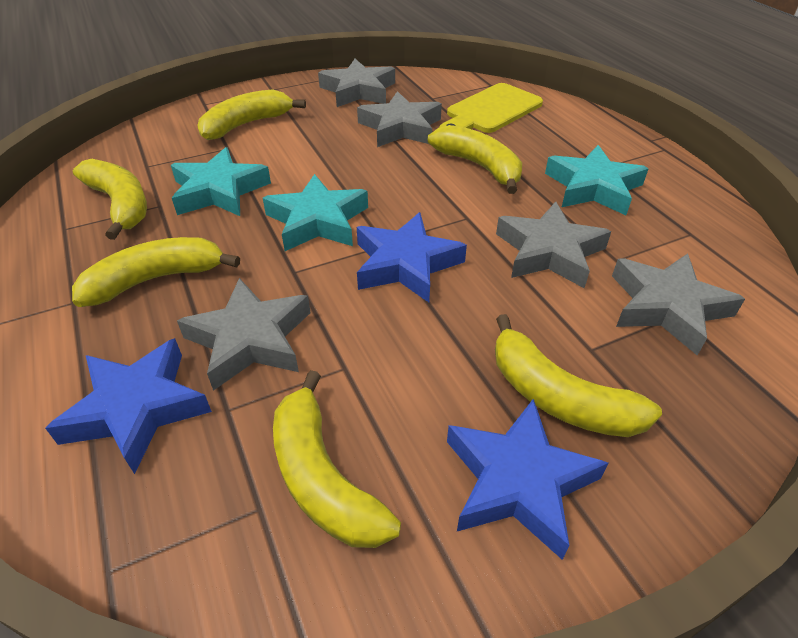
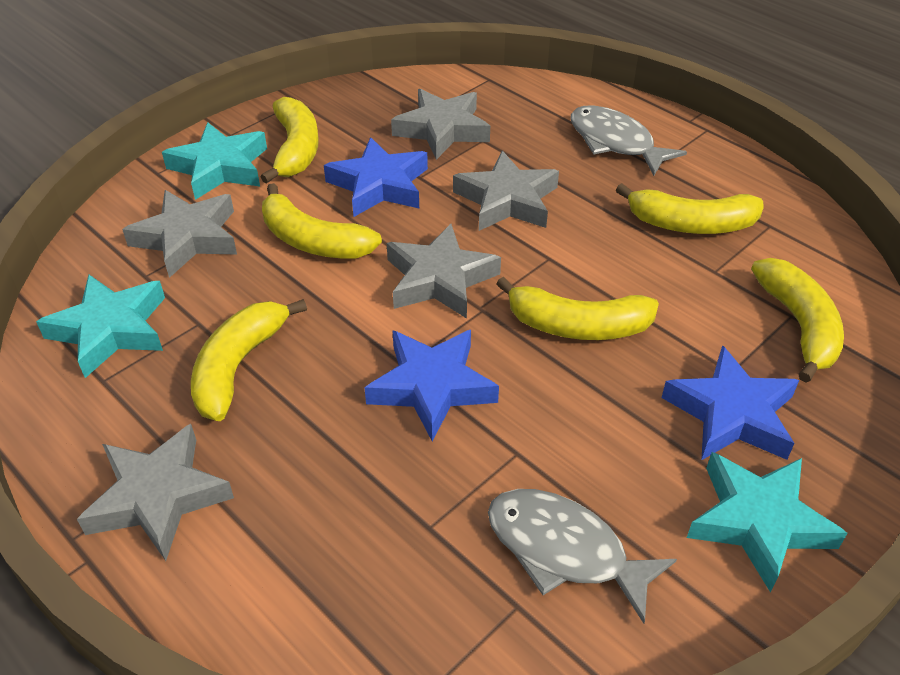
grey fish: 0 -> 2
yellow cutting board: 1 -> 0

